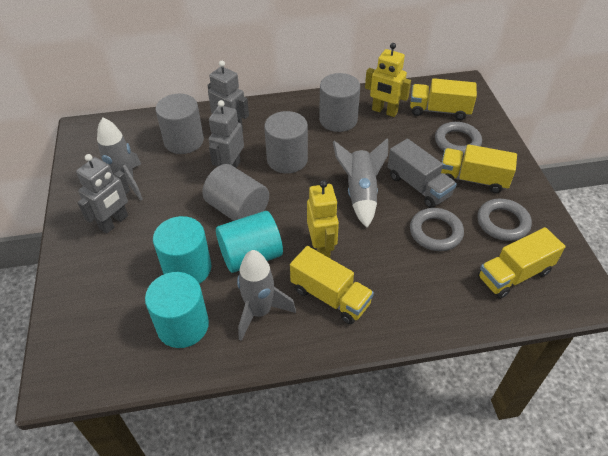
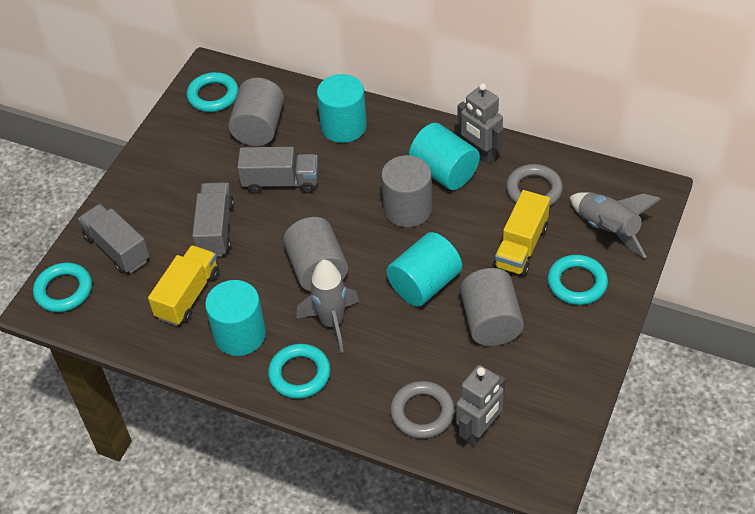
grey ring: 3 -> 2
grey robot: 3 -> 2
grey rocket: 3 -> 2
grey truck: 1 -> 3
turquoise cylinder: 3 -> 4
turquoise ring: 0 -> 4
yellow robot: 2 -> 0
yellow truck: 4 -> 2

